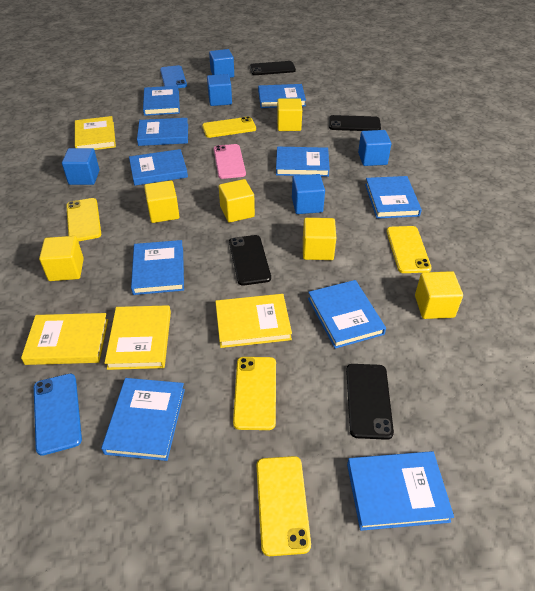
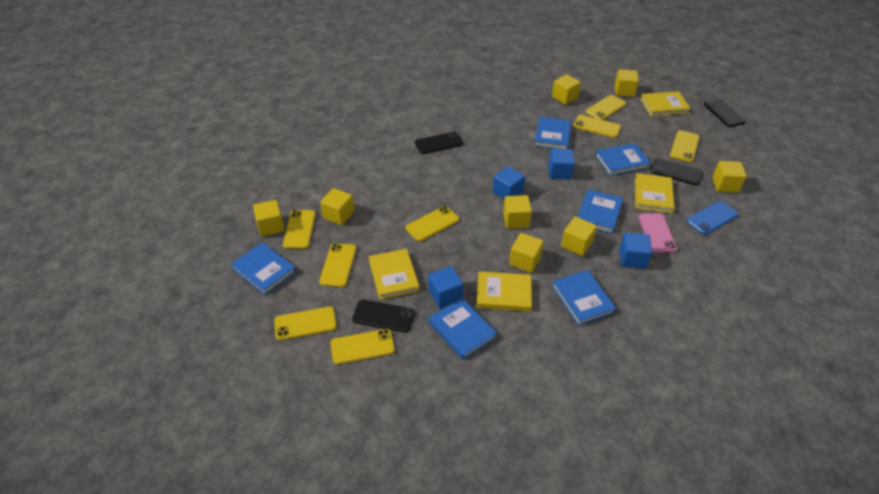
blue book: 10 -> 6
blue cube: 5 -> 4
blue phone: 2 -> 1
yellow cube: 6 -> 8
yellow phone: 5 -> 8

